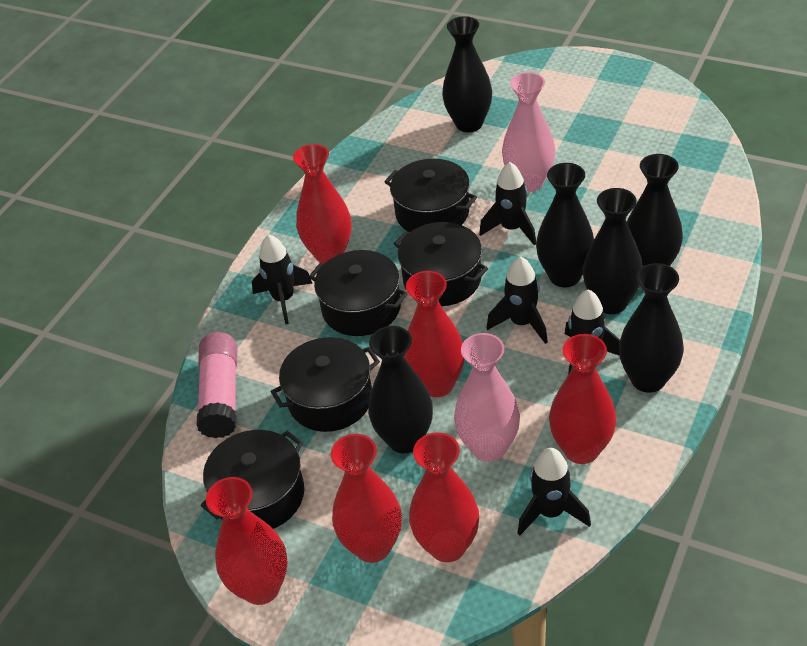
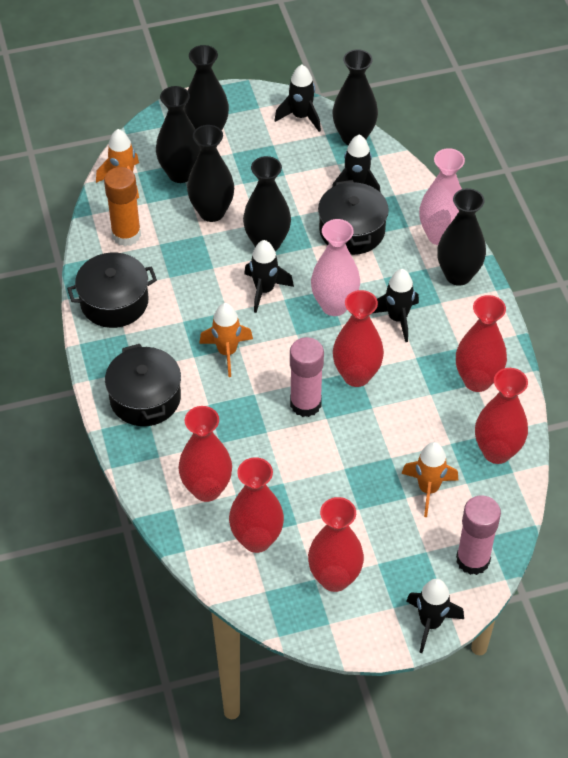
black pot: 5 -> 3
orange glue stick: 0 -> 1
orange rocket: 0 -> 3
pink glue stick: 1 -> 2

